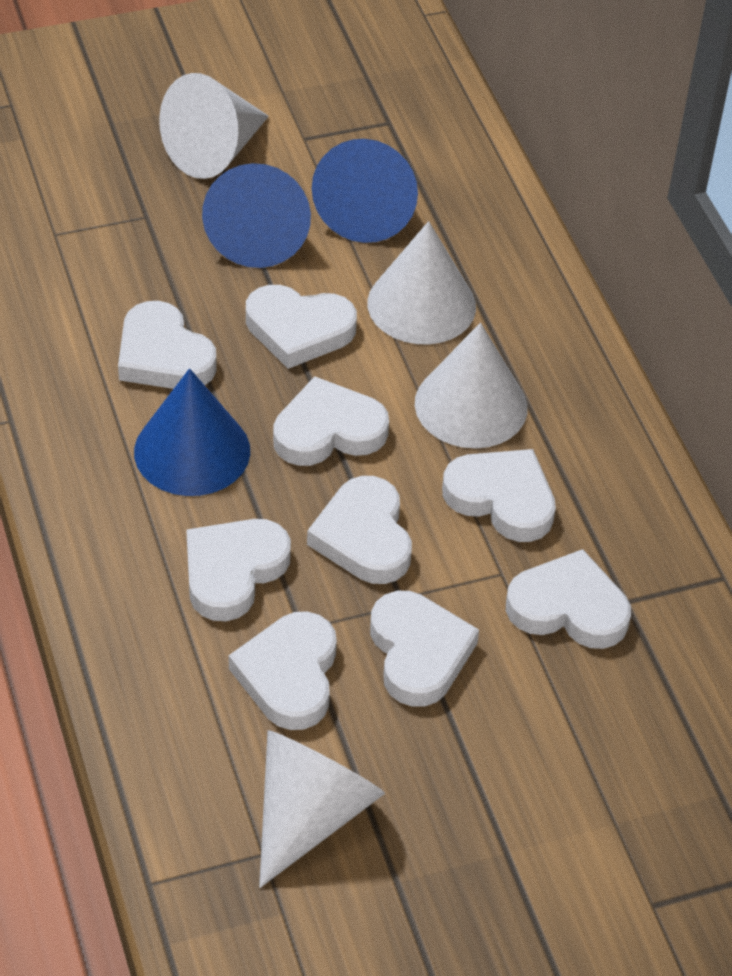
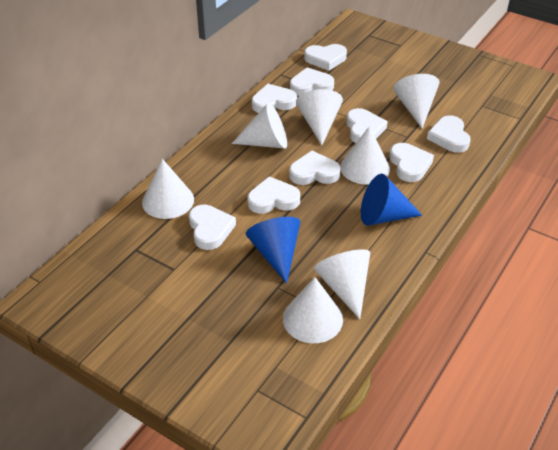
blue cone: 3 -> 2
white cone: 4 -> 7

